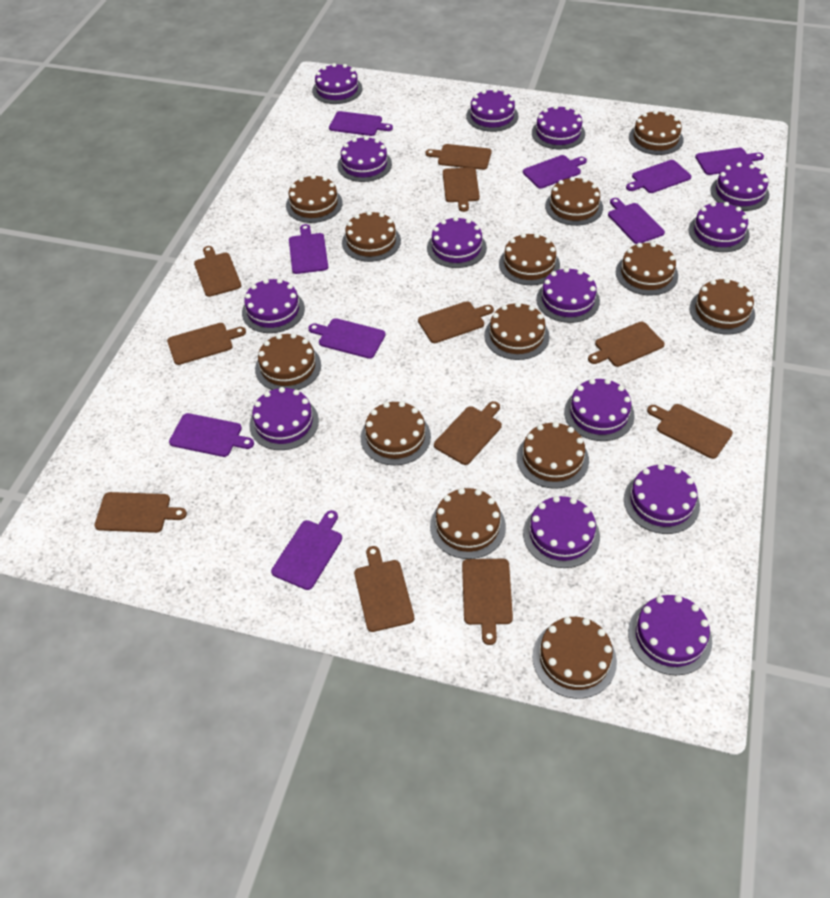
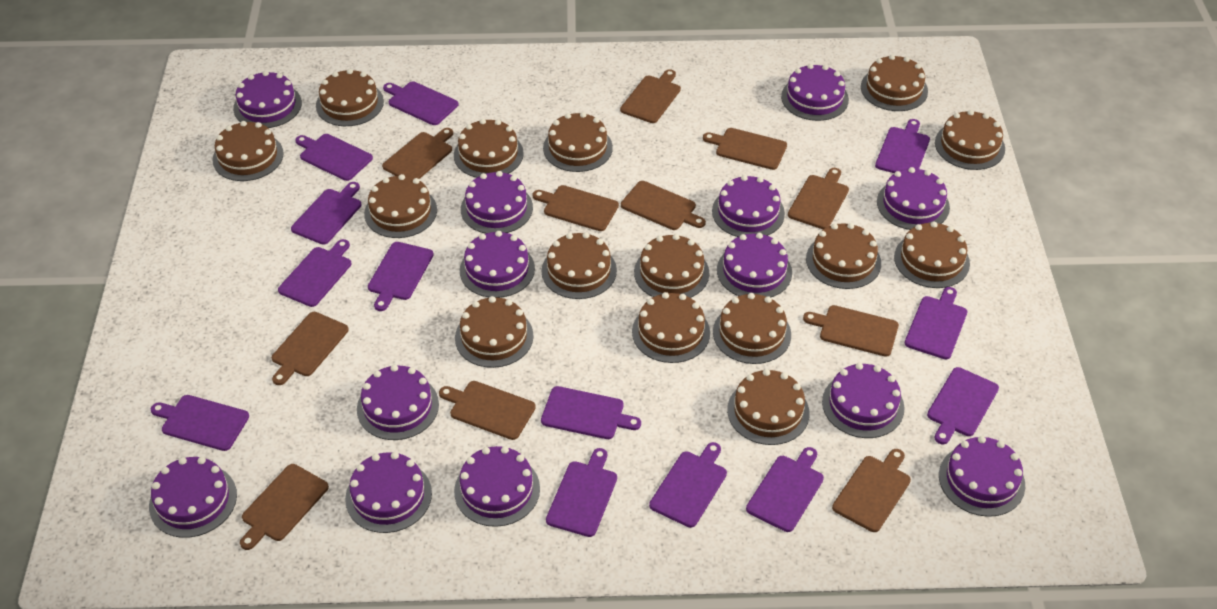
brown cake: 13 -> 15
purple cake: 14 -> 13
purple cutting board: 9 -> 13

